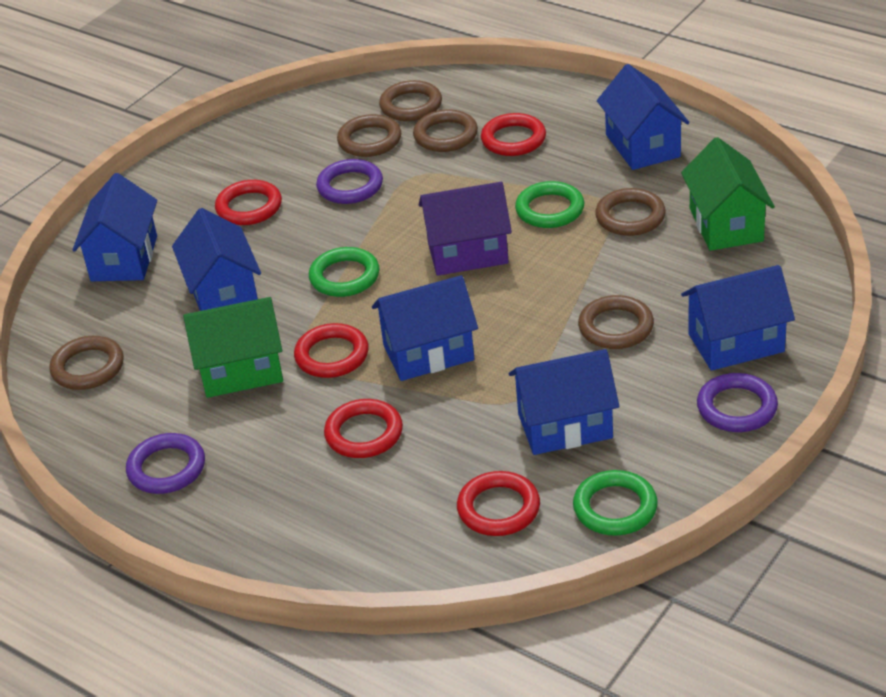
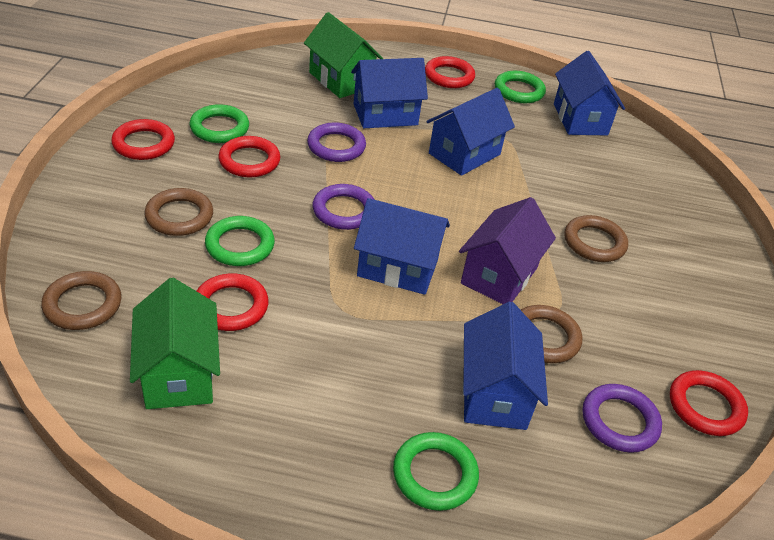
blue house: 6 -> 5
brown ring: 6 -> 4
green ring: 3 -> 4

